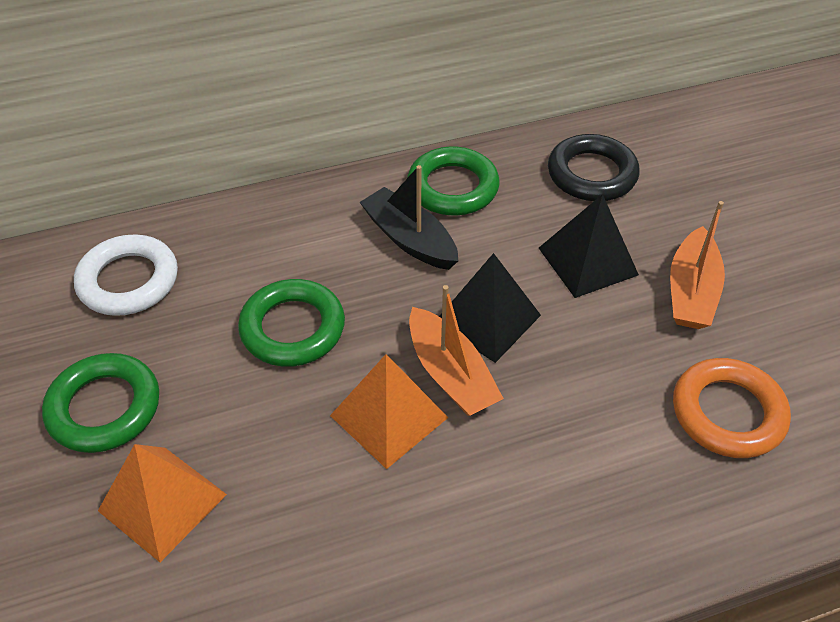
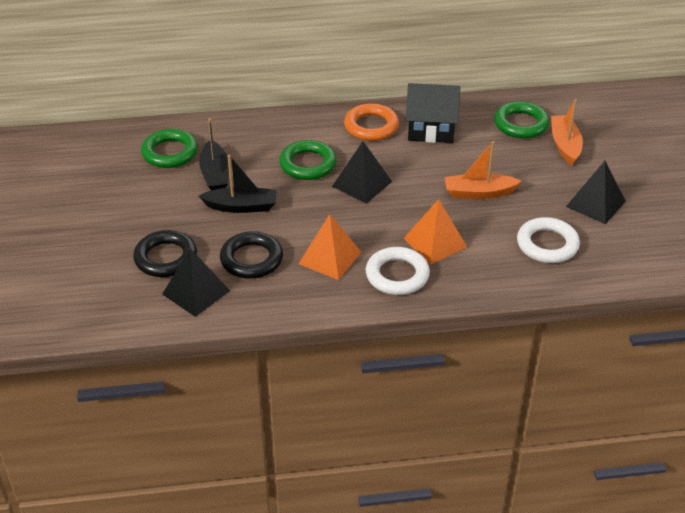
black boat: 1 -> 2
black house: 0 -> 1
black pyramid: 2 -> 3
black ring: 1 -> 2
white ring: 1 -> 2

